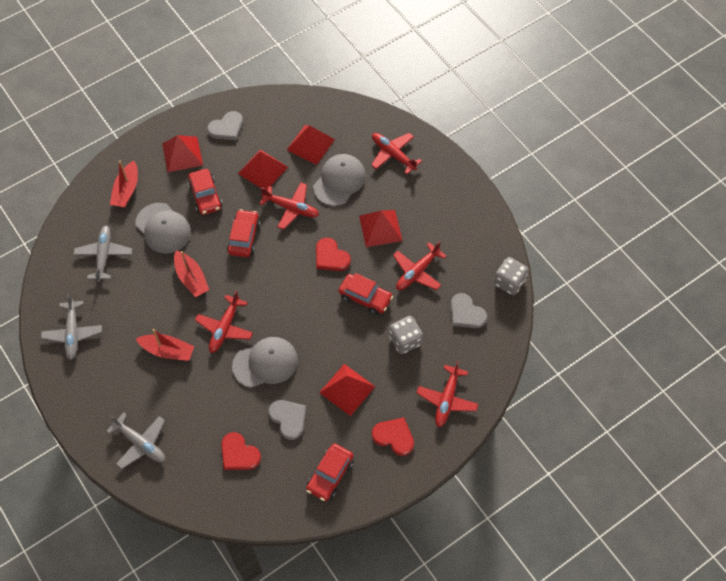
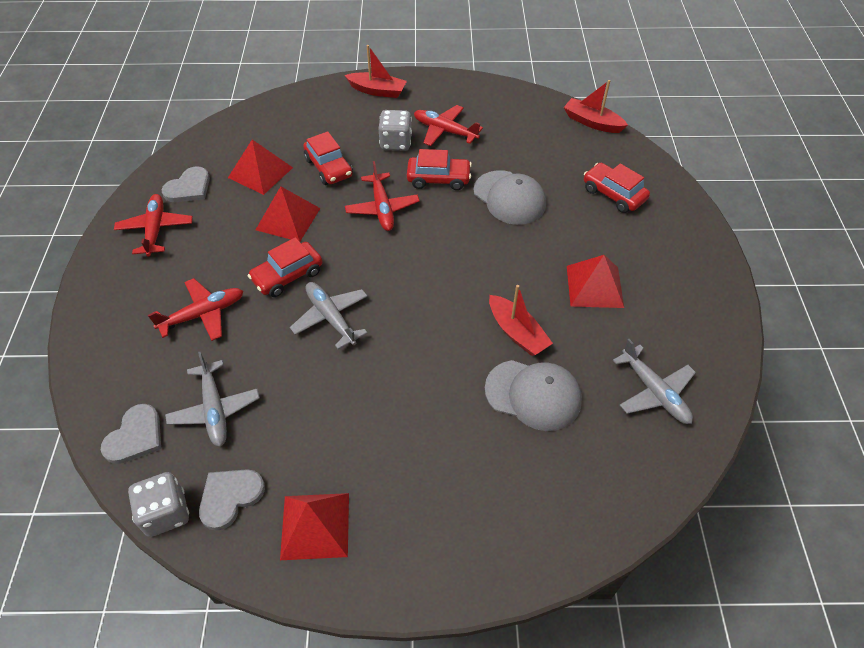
grey cap: 3 -> 2
red heart: 3 -> 0
red plane: 5 -> 4
red pyramid: 5 -> 4

